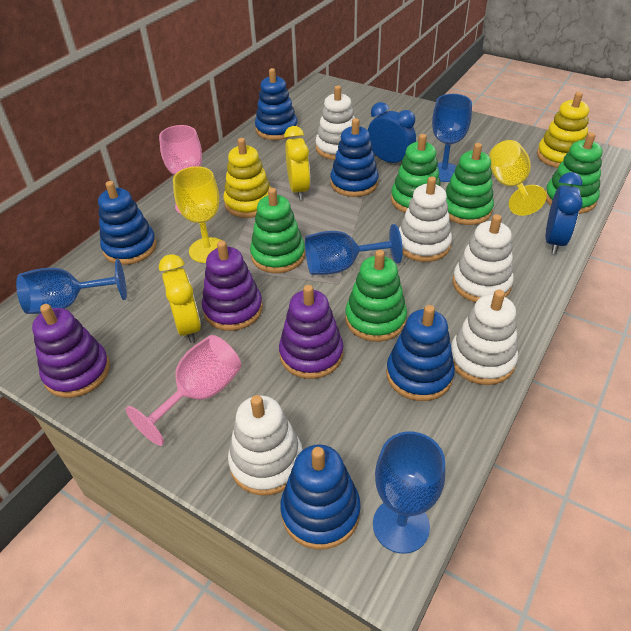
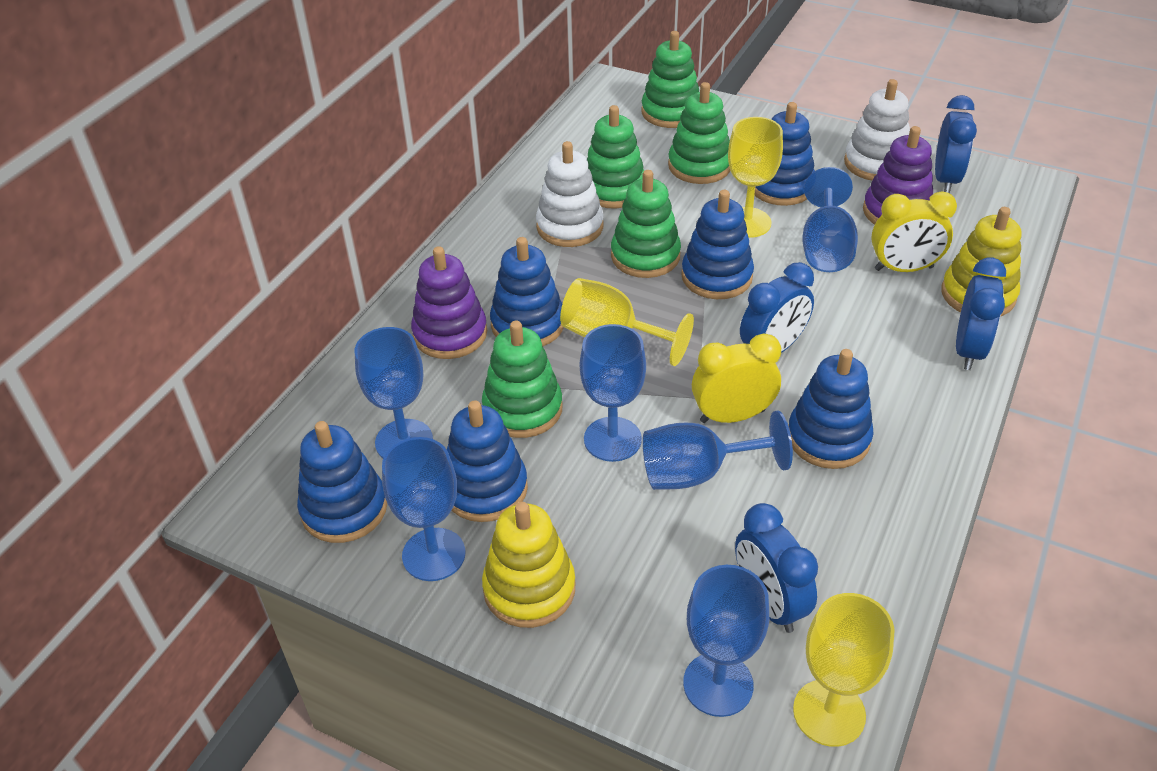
blue clock: 2 -> 4
blue goblet: 4 -> 6
blue stacking toy: 5 -> 6
pink goblet: 2 -> 0
purple stacking toy: 3 -> 2
white stacking toy: 5 -> 2
yellow goblet: 2 -> 3

